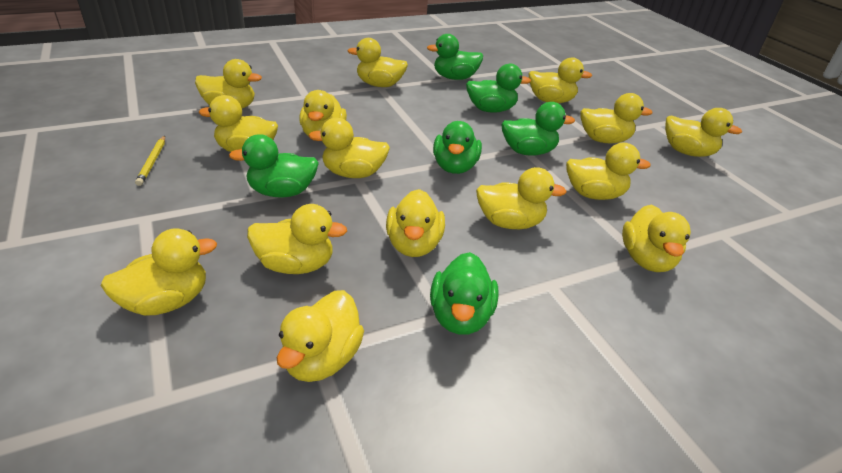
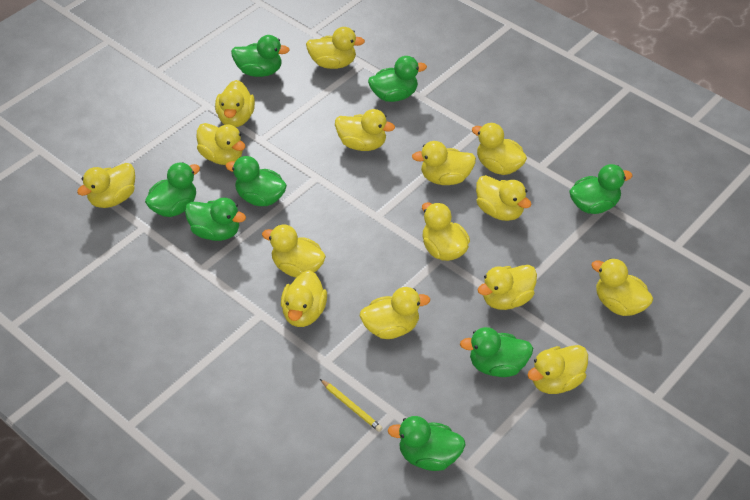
green duck: 6 -> 8

